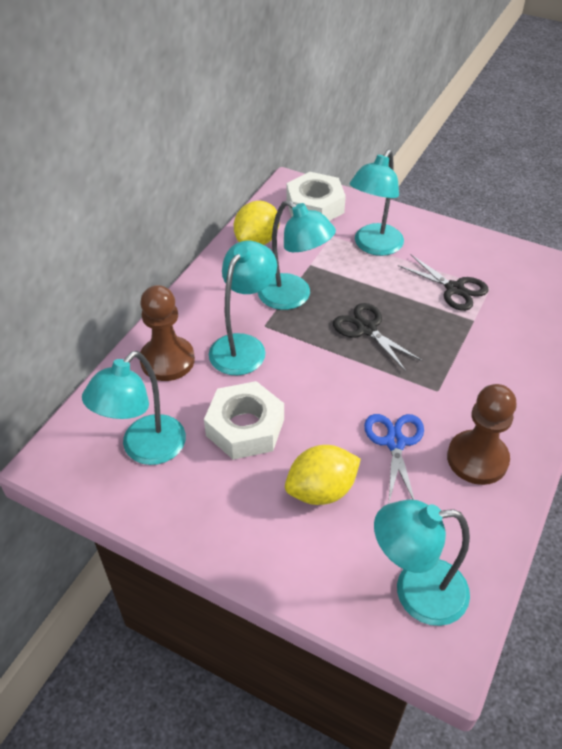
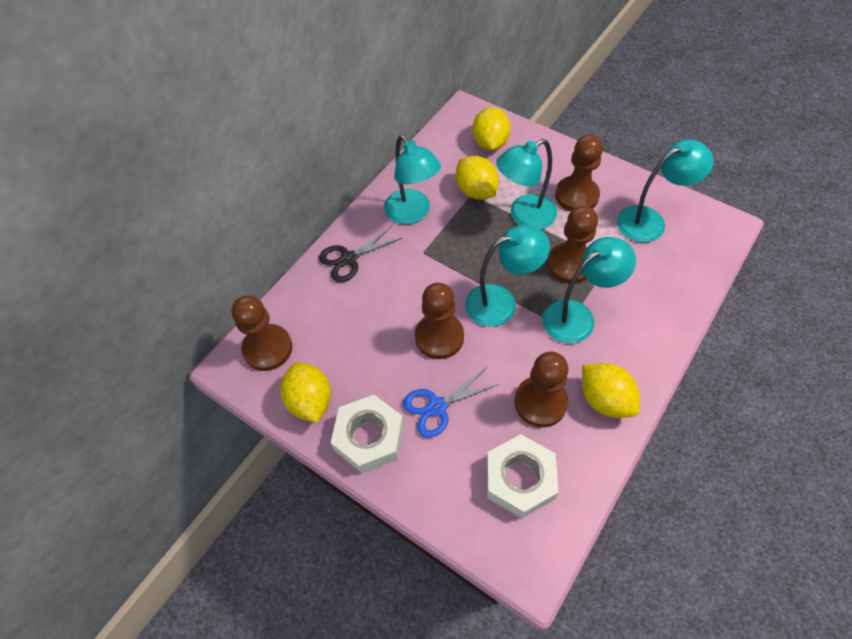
black scissors: 2 -> 1
brown pawn: 2 -> 5
yellow lemon: 2 -> 4

